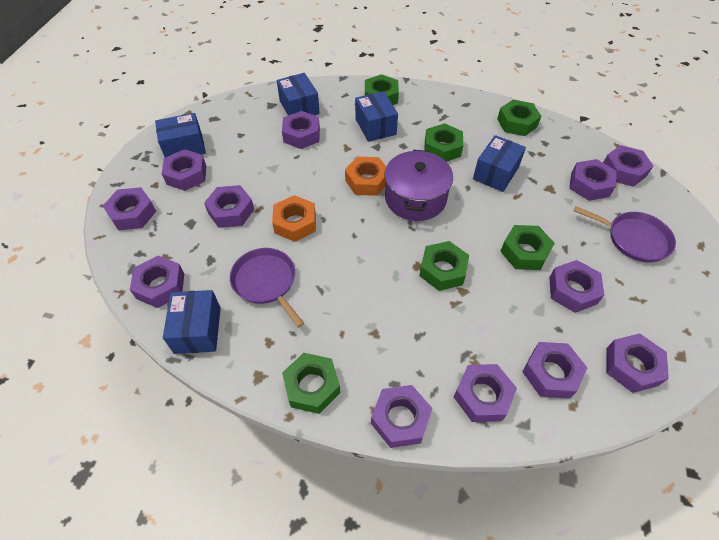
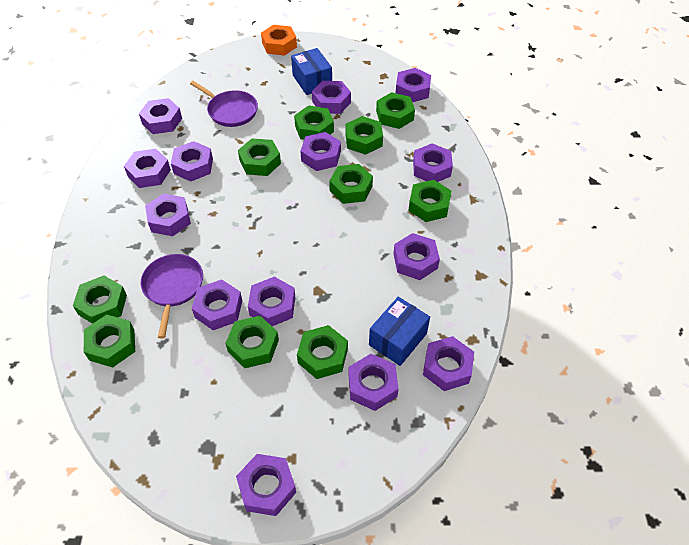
blue box: 5 -> 2
green nut: 6 -> 10
orange nut: 2 -> 1
purple nut: 12 -> 14
purple pot: 1 -> 0

